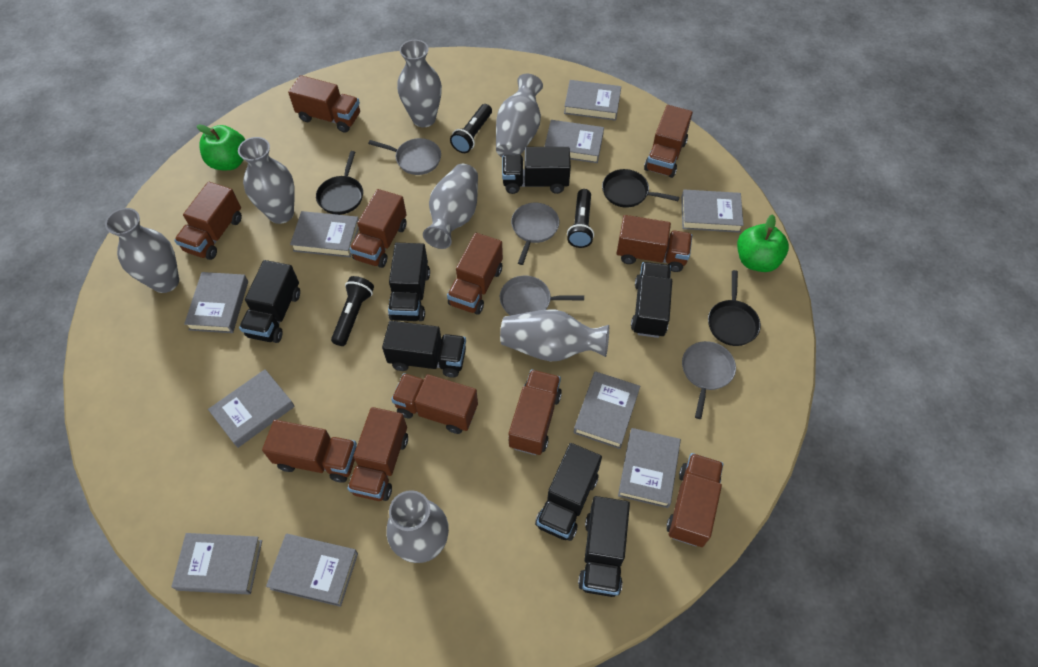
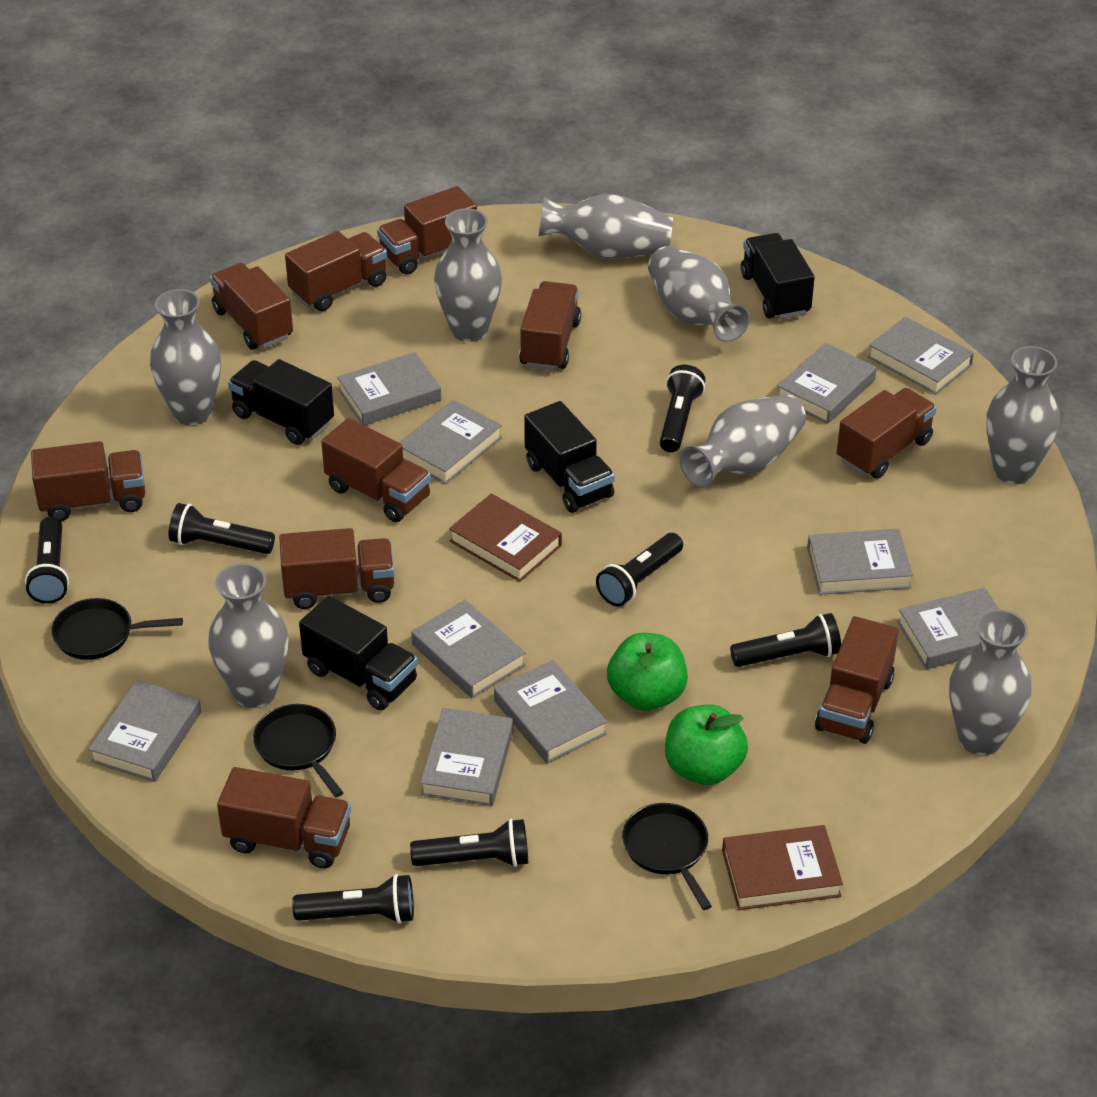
black flashlight: 3 -> 7
black truck: 7 -> 4
brown book: 0 -> 2
brown truck: 11 -> 10
grey pan: 4 -> 0
grey vase: 7 -> 8

